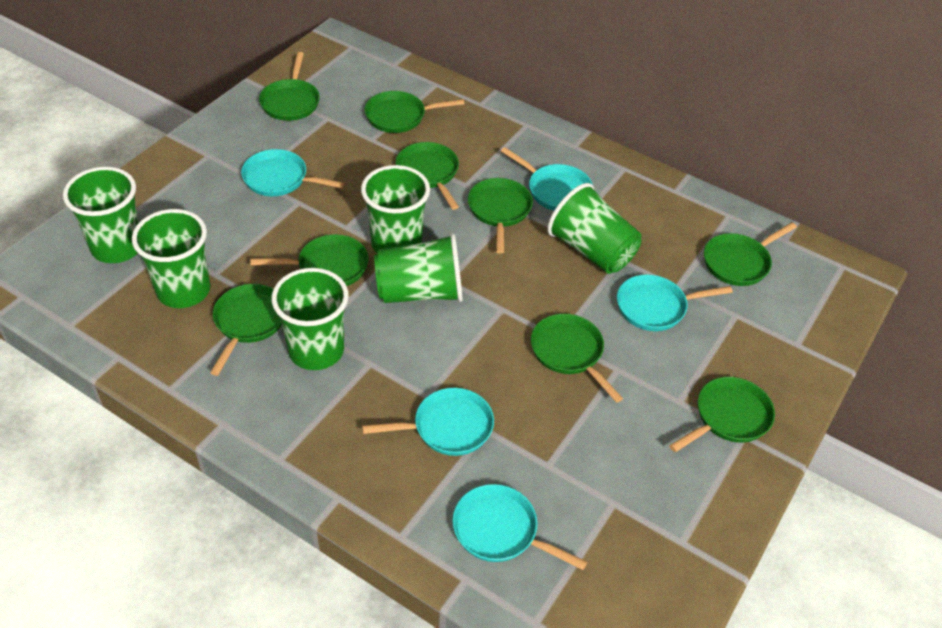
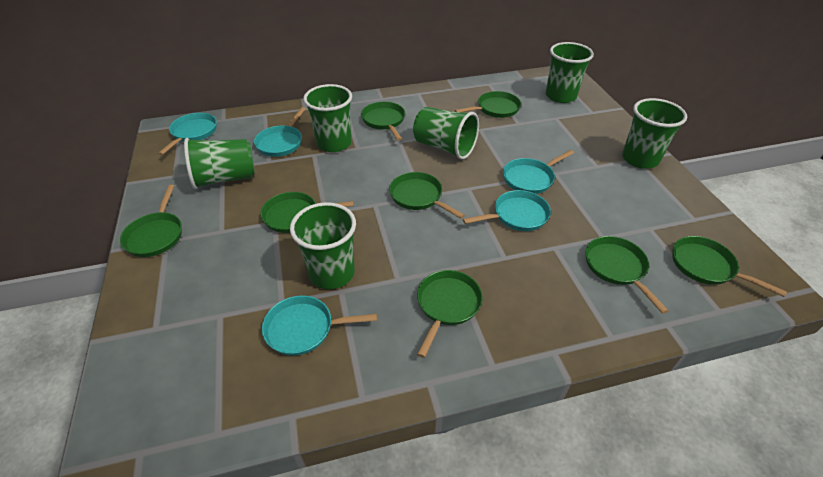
green pan: 9 -> 8

